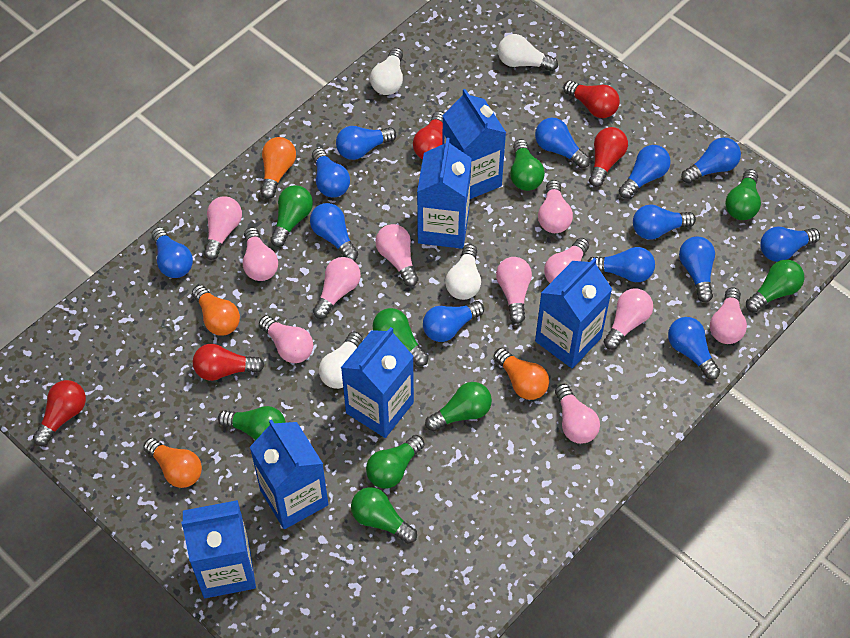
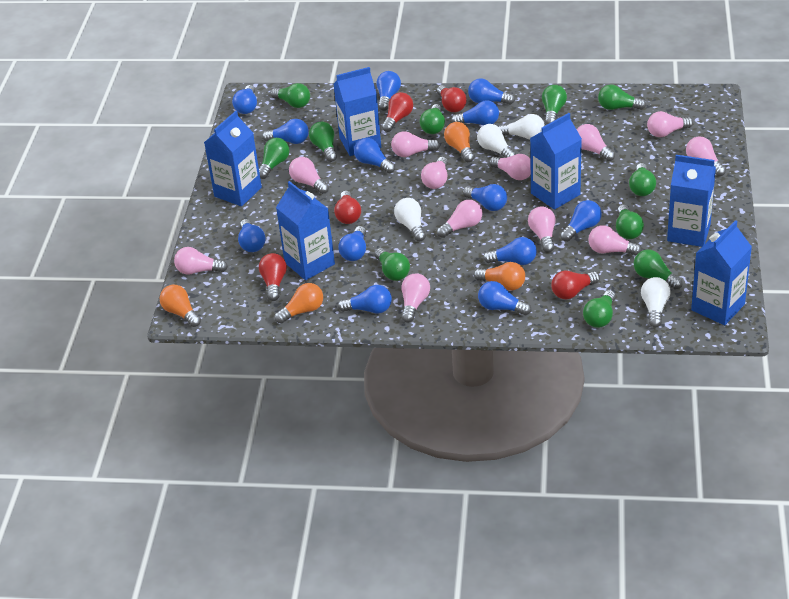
green light bulb: 9 -> 11
pink light bulb: 11 -> 12

